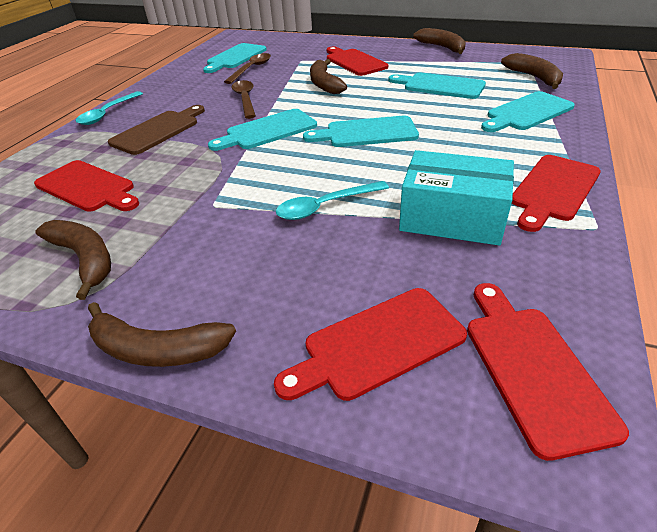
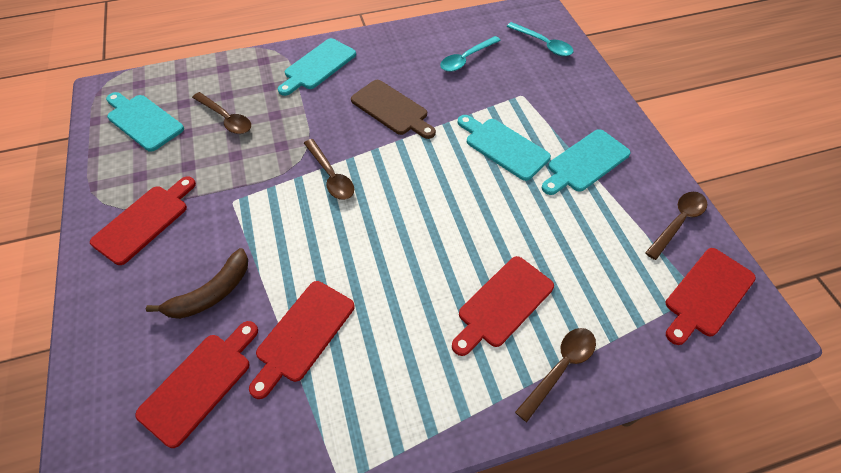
brown banana: 5 -> 1
brown spoon: 2 -> 4
turquoise box: 1 -> 0
turquoise cutting board: 5 -> 4

